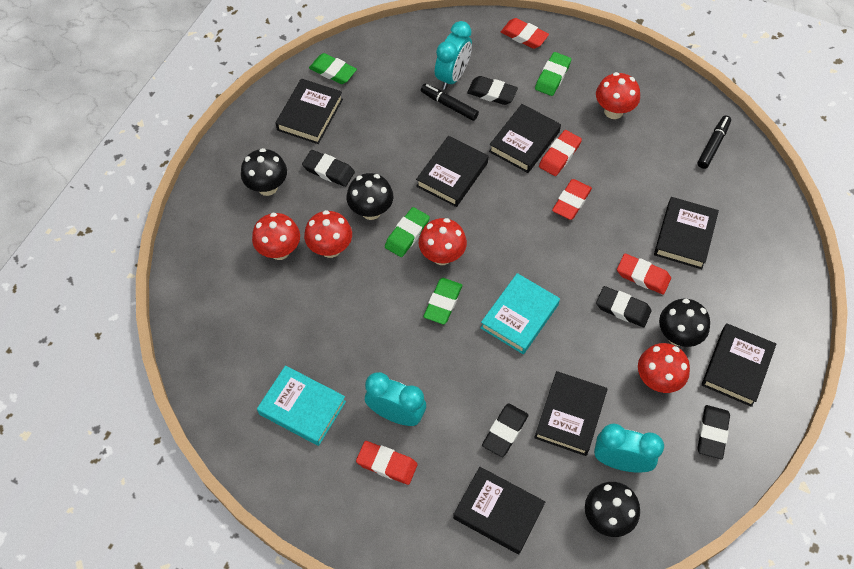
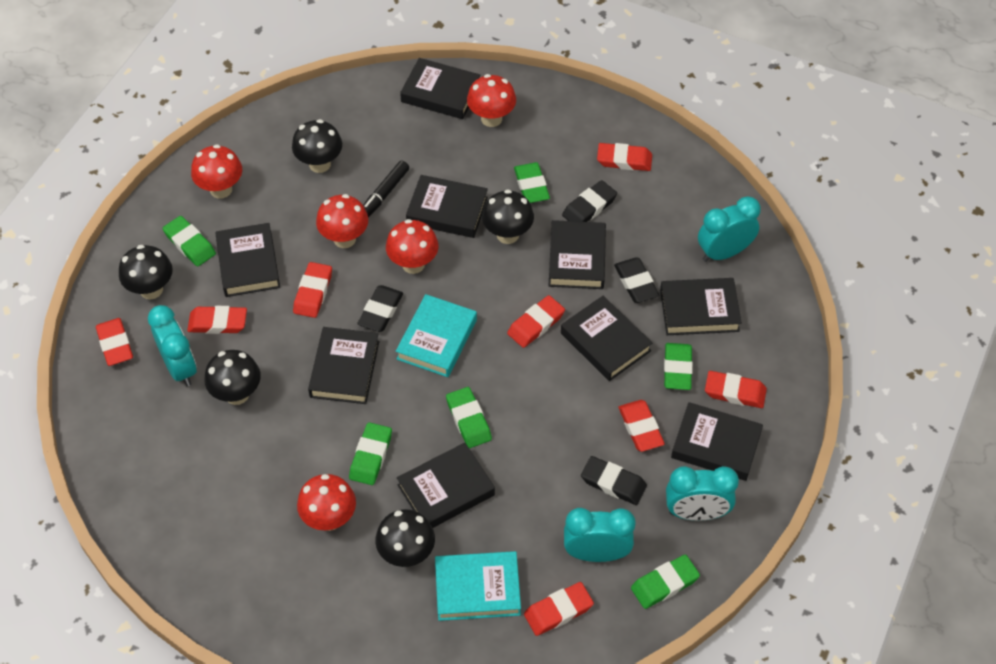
black book: 7 -> 9
black eraser: 5 -> 4
black marker: 2 -> 1
black mushroom: 4 -> 5
green eraser: 4 -> 6
red eraser: 5 -> 8
turquoise clock: 3 -> 4

